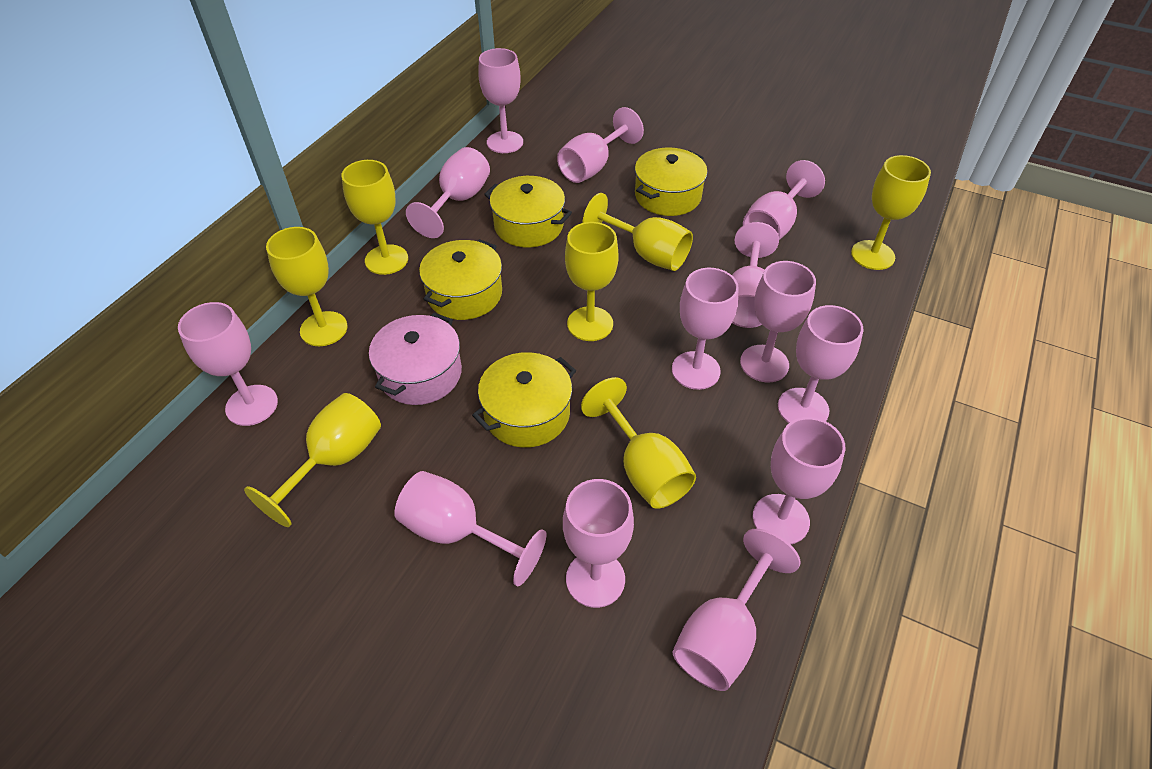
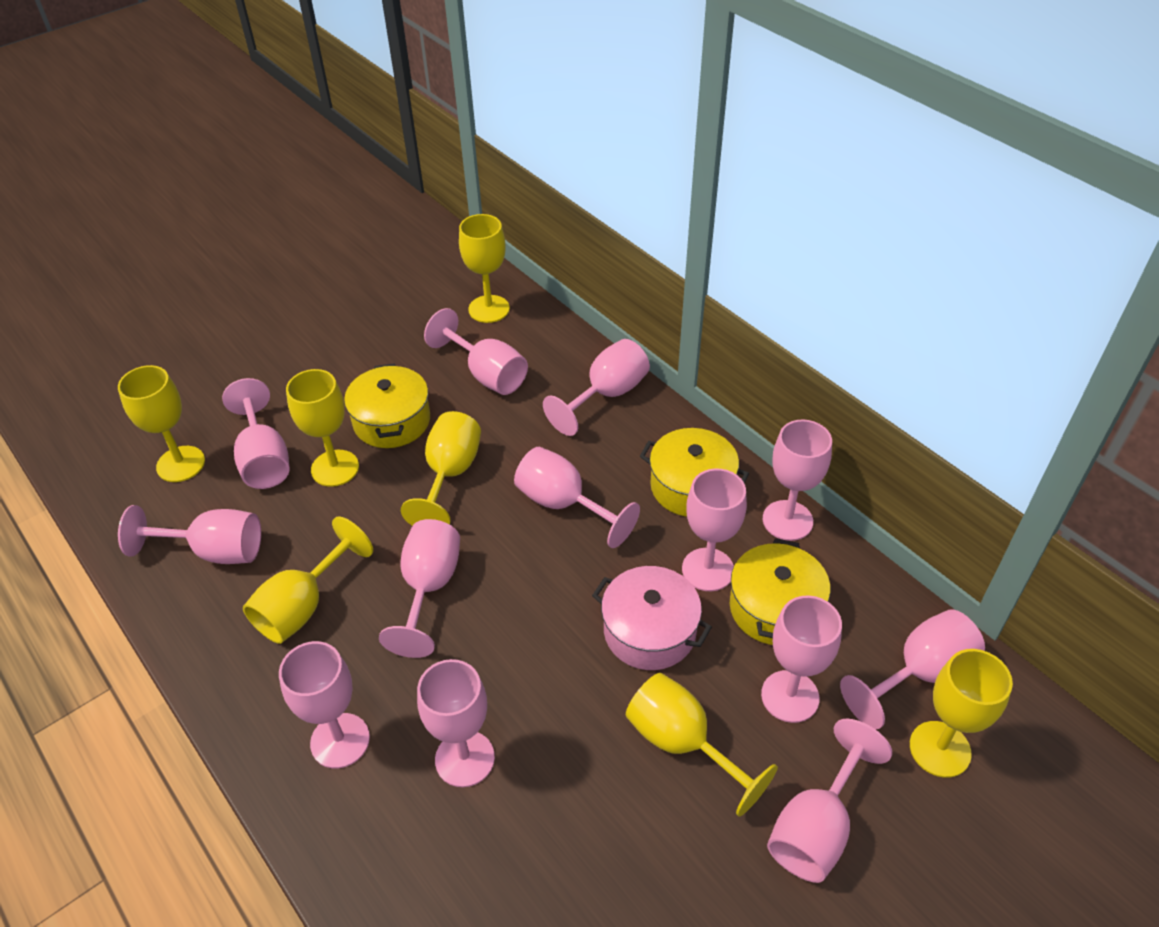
yellow pot: 4 -> 3

